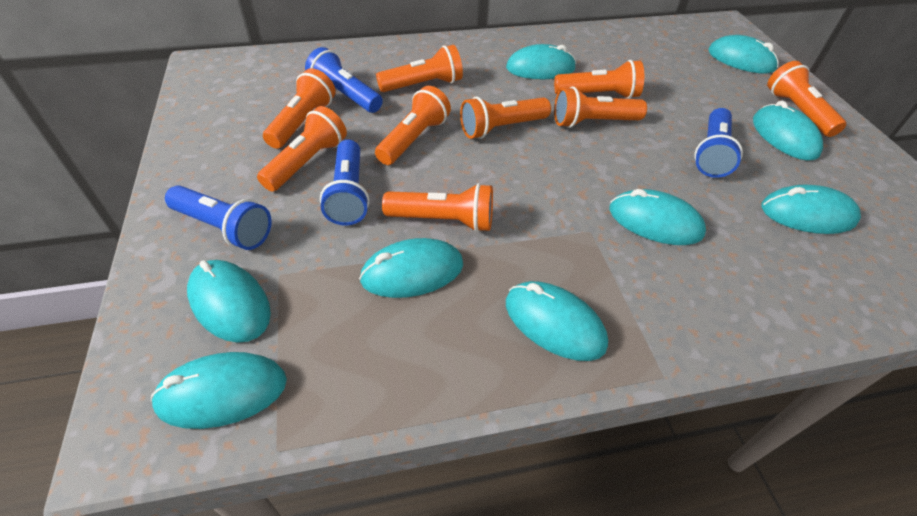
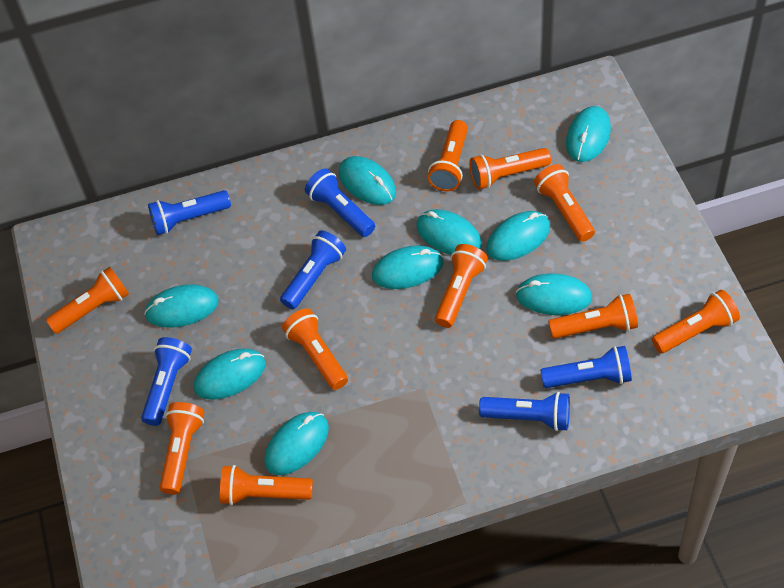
blue flashlight: 4 -> 6
orange flashlight: 9 -> 10

